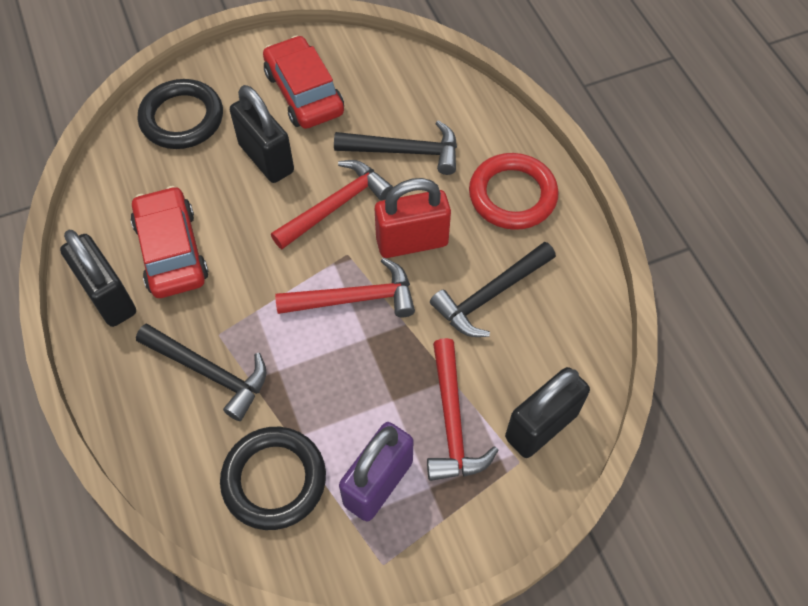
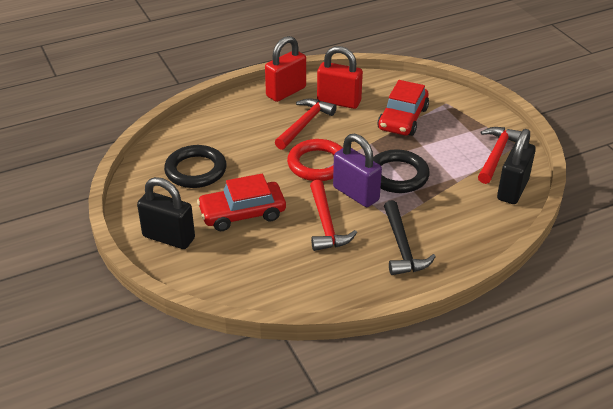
black hammer: 3 -> 1
black padlock: 3 -> 2
red padlock: 1 -> 2

